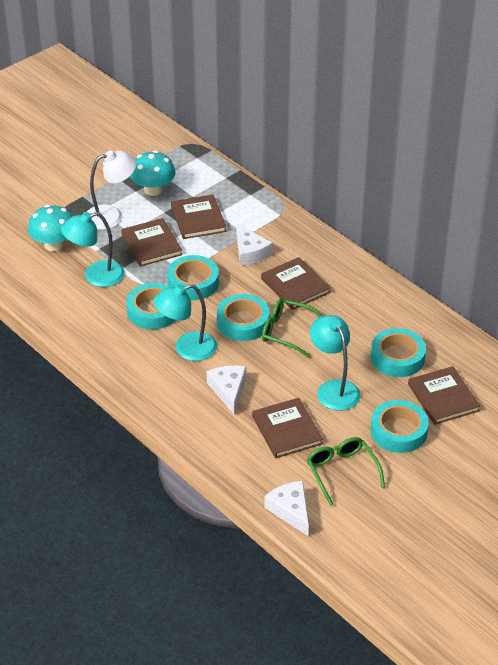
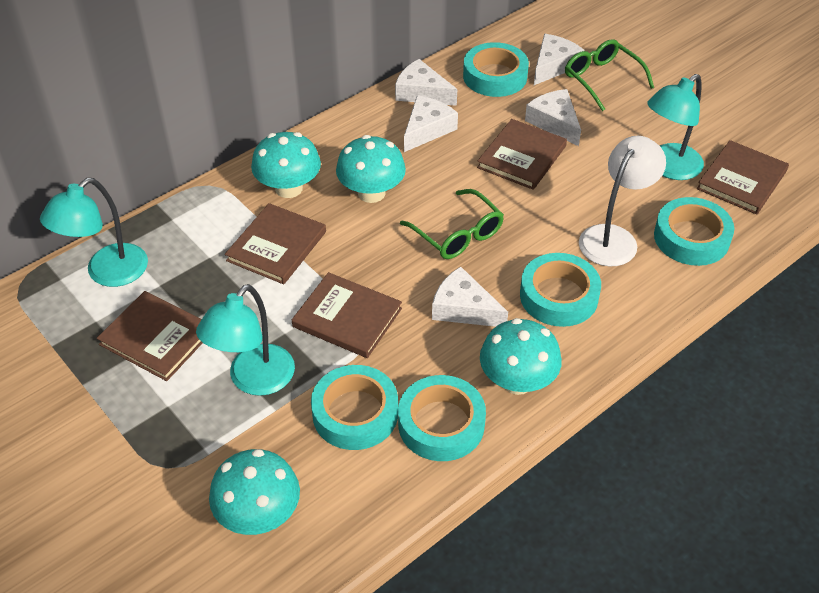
turquoise mushroom: 2 -> 4
white cheese: 3 -> 5

